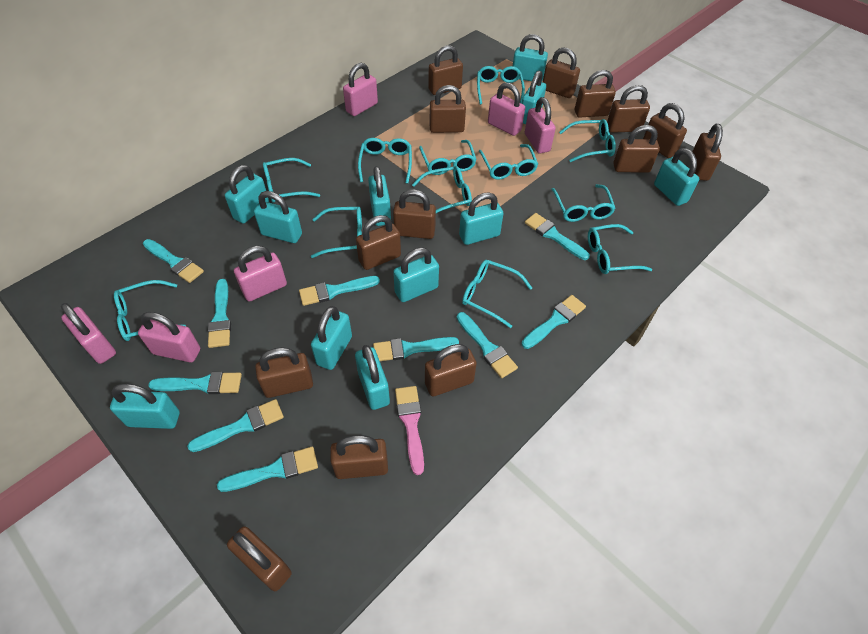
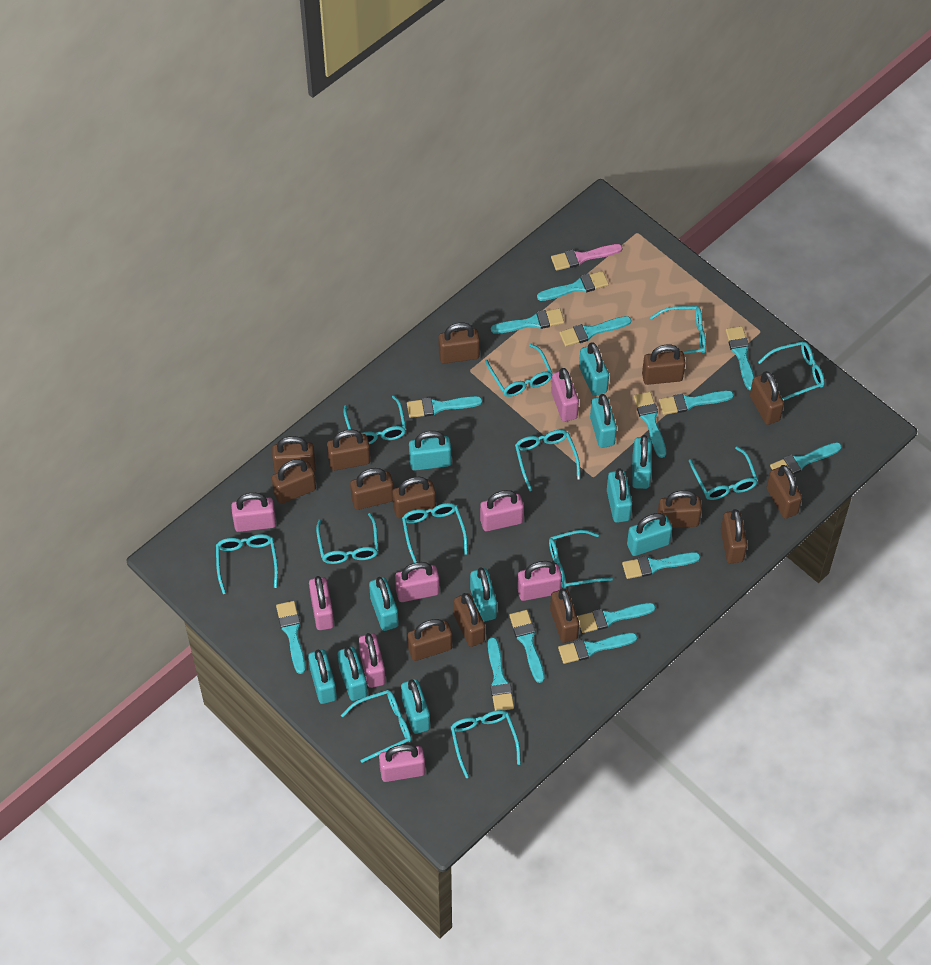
pink padlock: 6 -> 8
turquoise brush: 10 -> 14

